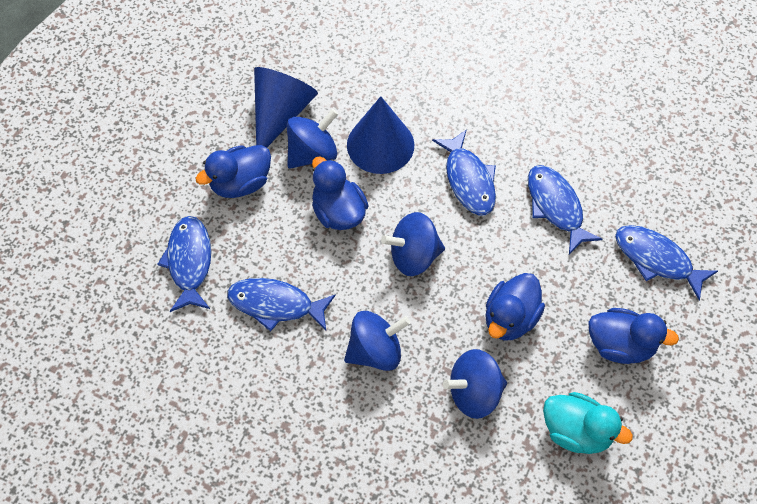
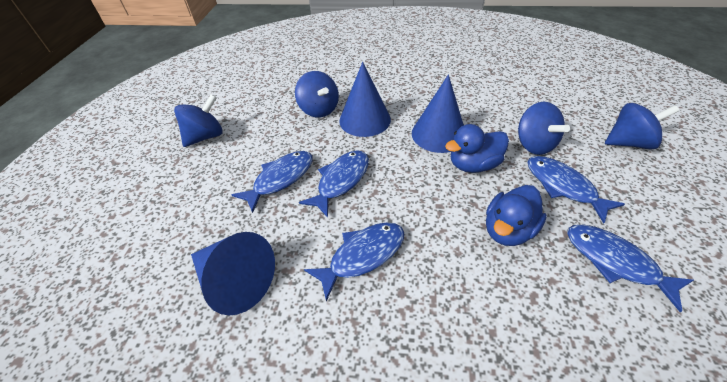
blue cone: 2 -> 3
blue duck: 4 -> 2
turquoise duck: 1 -> 0

